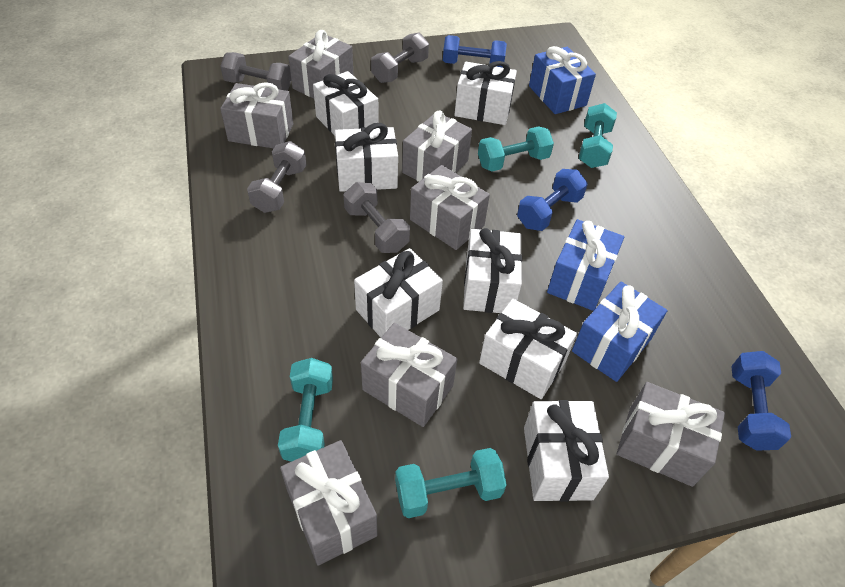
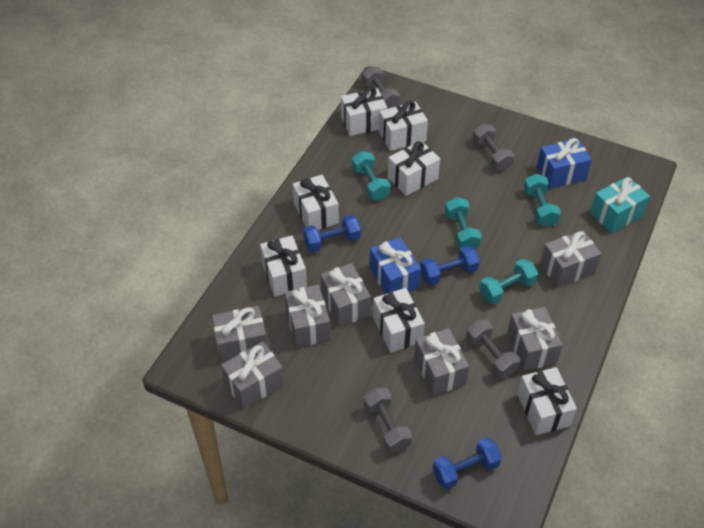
blue gift: 3 -> 2
turquoise gift: 0 -> 1

